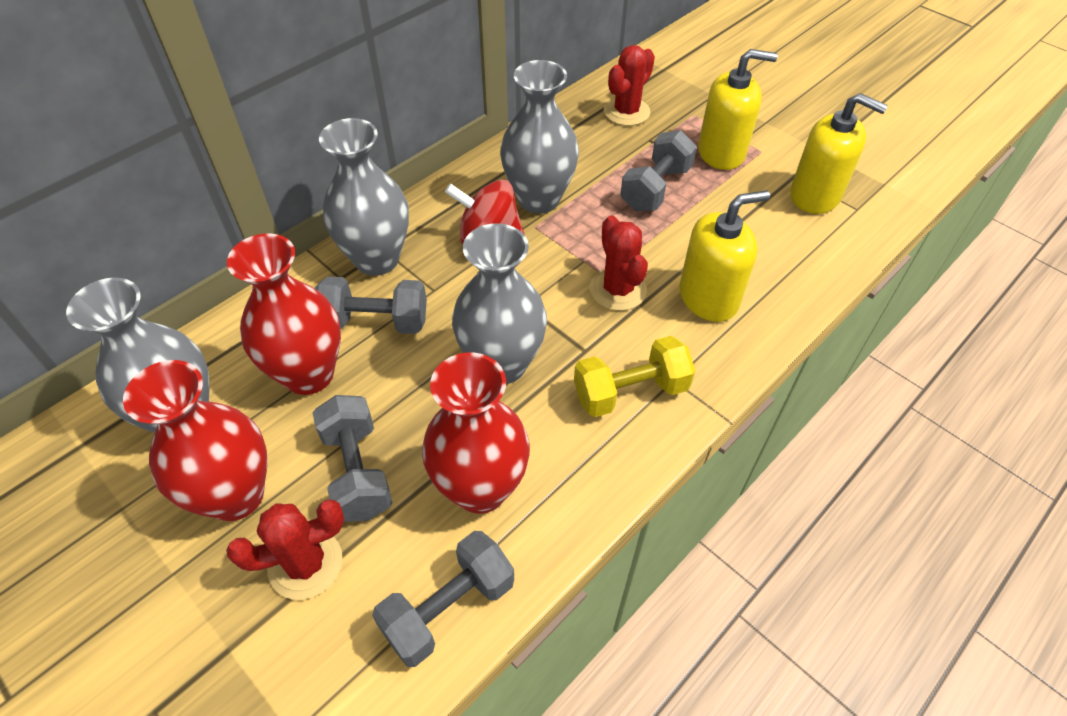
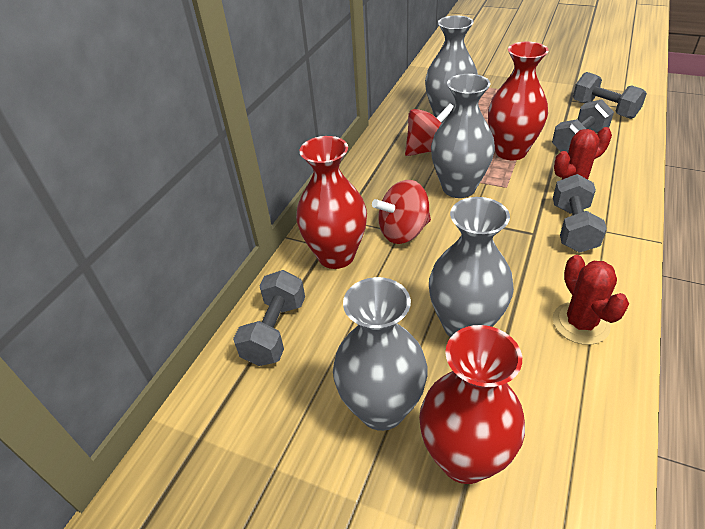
red cactus: 3 -> 2
red spinning top: 1 -> 2
yellow dumbbell: 1 -> 0
yellow soap dispenser: 3 -> 0

